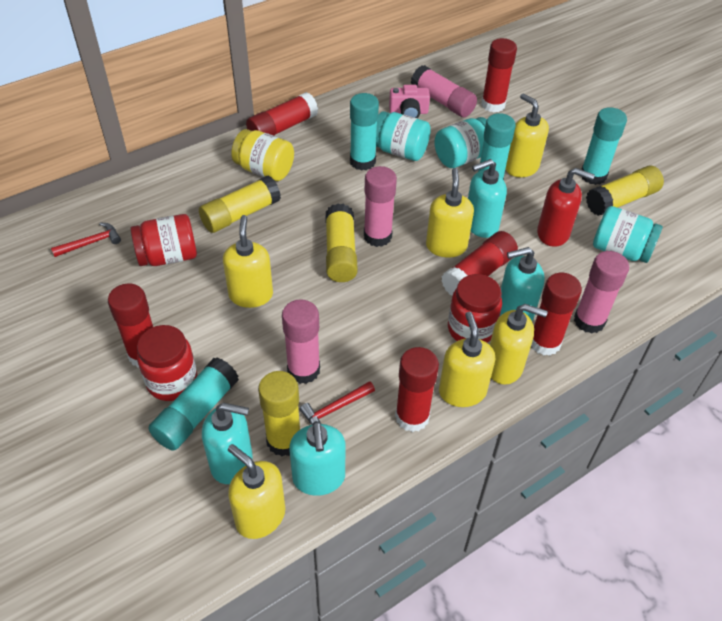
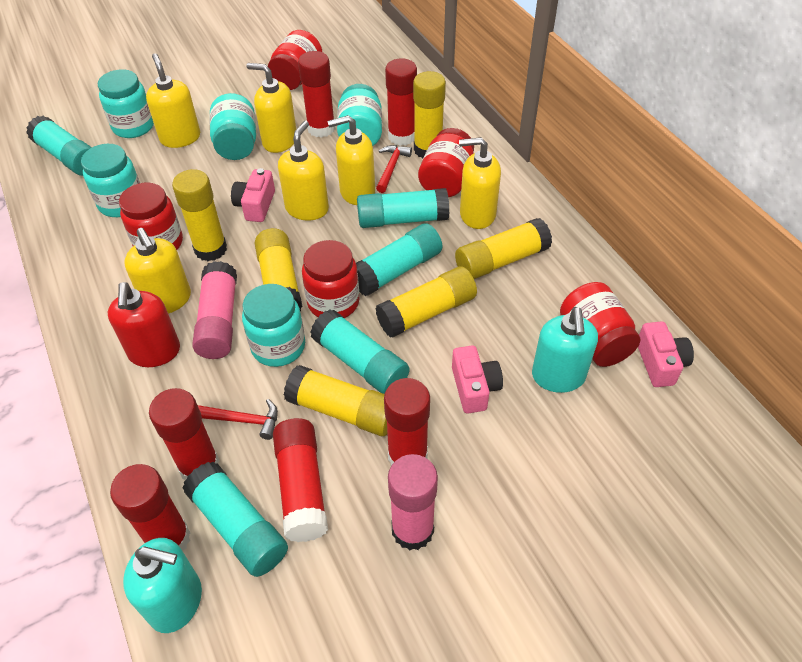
pink camera: 1 -> 3
pink glue stick: 4 -> 2
red jar: 3 -> 5
turquoise glue stick: 4 -> 5
turquoise jar: 3 -> 5
turquoise soap dispenser: 4 -> 2
yellow glue stick: 4 -> 6
yellow jar: 1 -> 0

